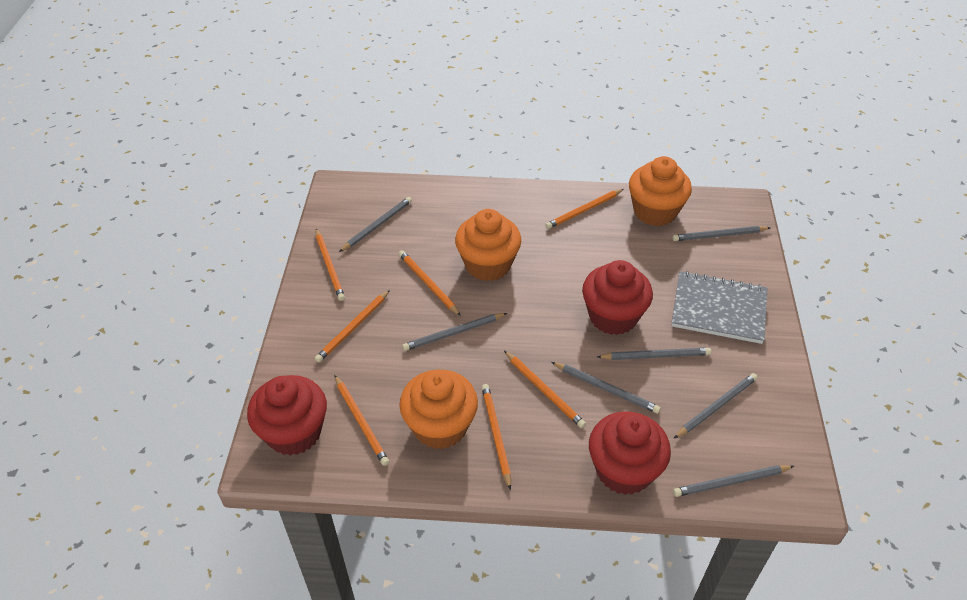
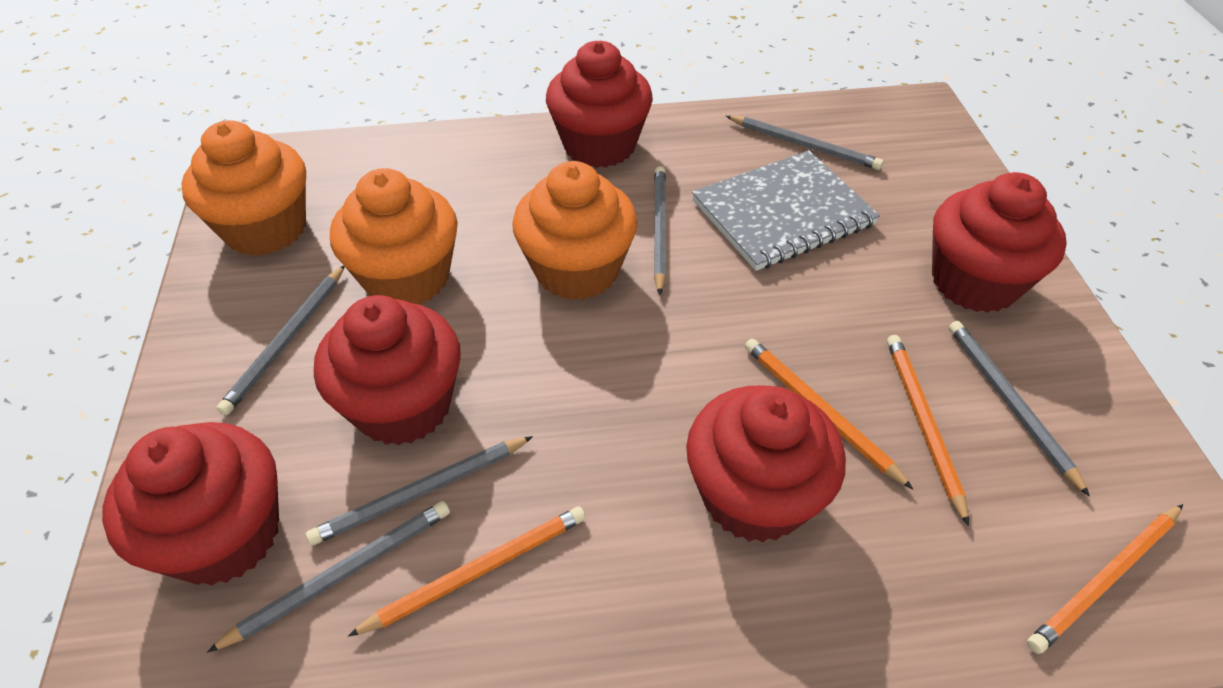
grey pencil: 7 -> 6
orange pencil: 7 -> 4
red cupcake: 3 -> 5

